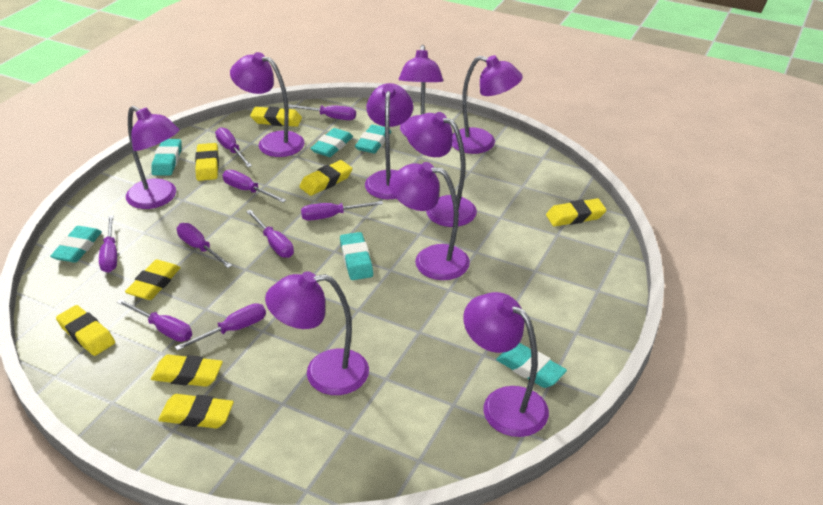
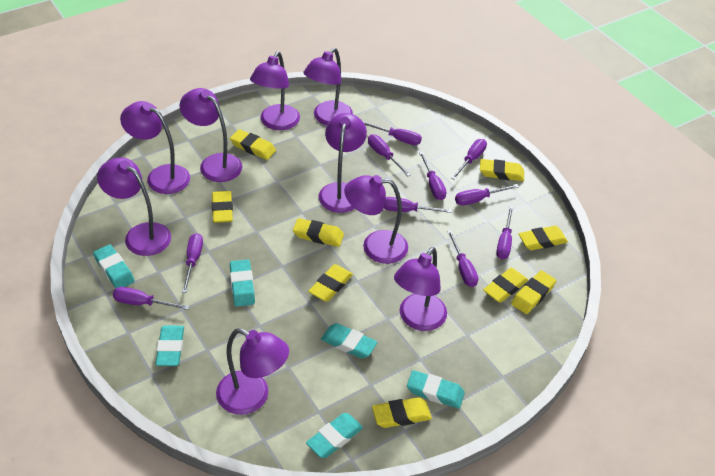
purple screwdriver: 9 -> 10
yellow eraser: 8 -> 9

